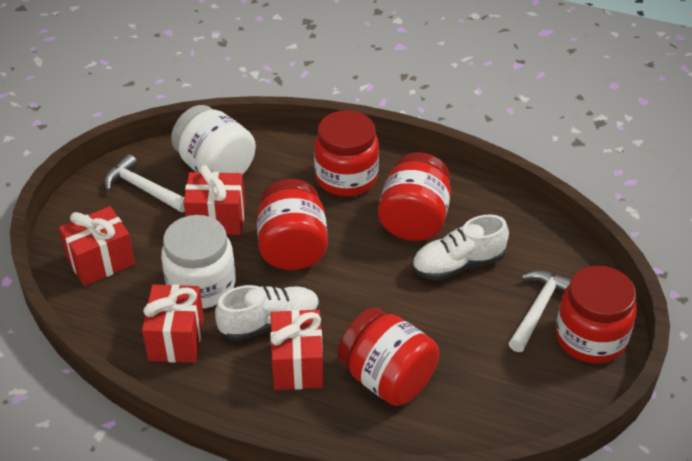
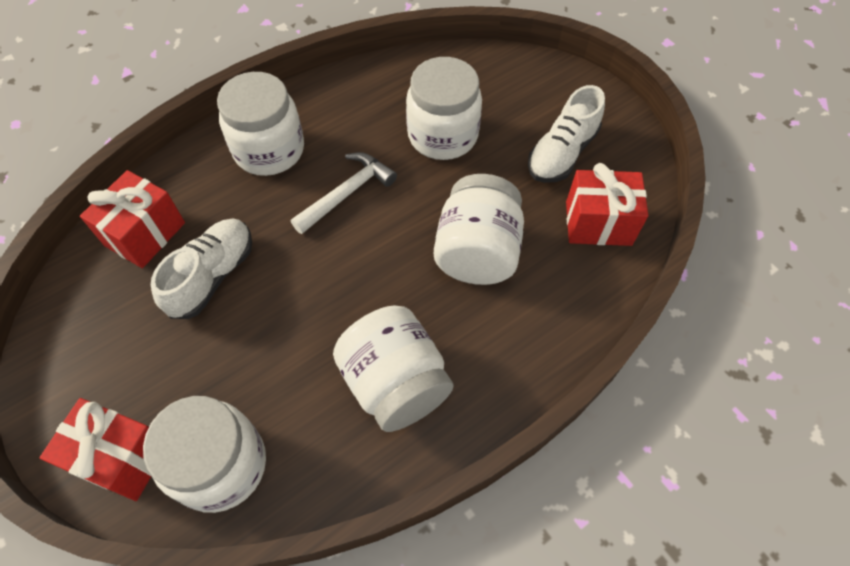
red gift: 4 -> 3
red jar: 5 -> 0
white hammer: 2 -> 1
white jar: 2 -> 5

